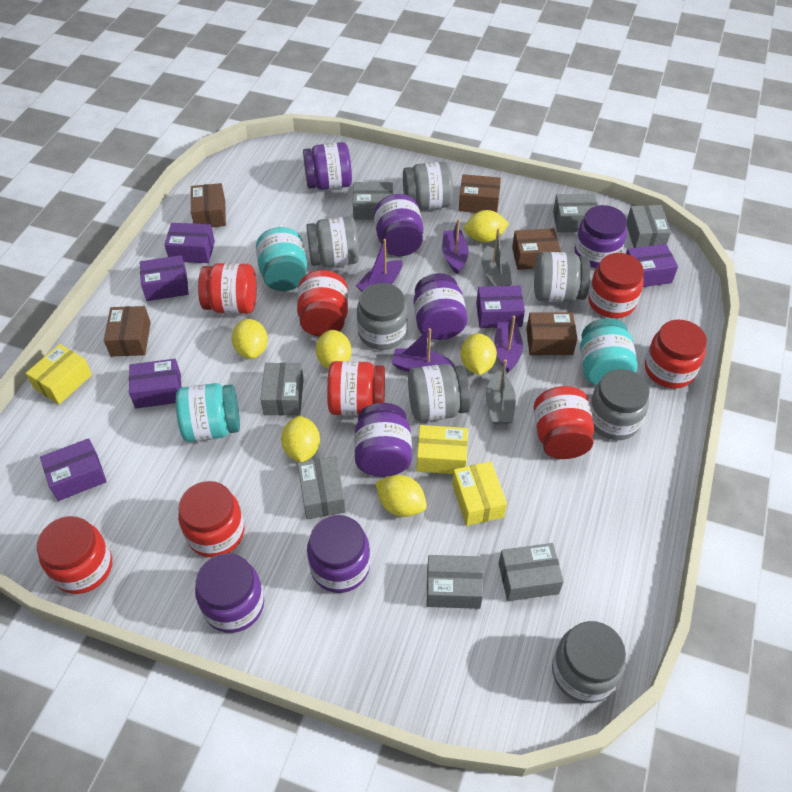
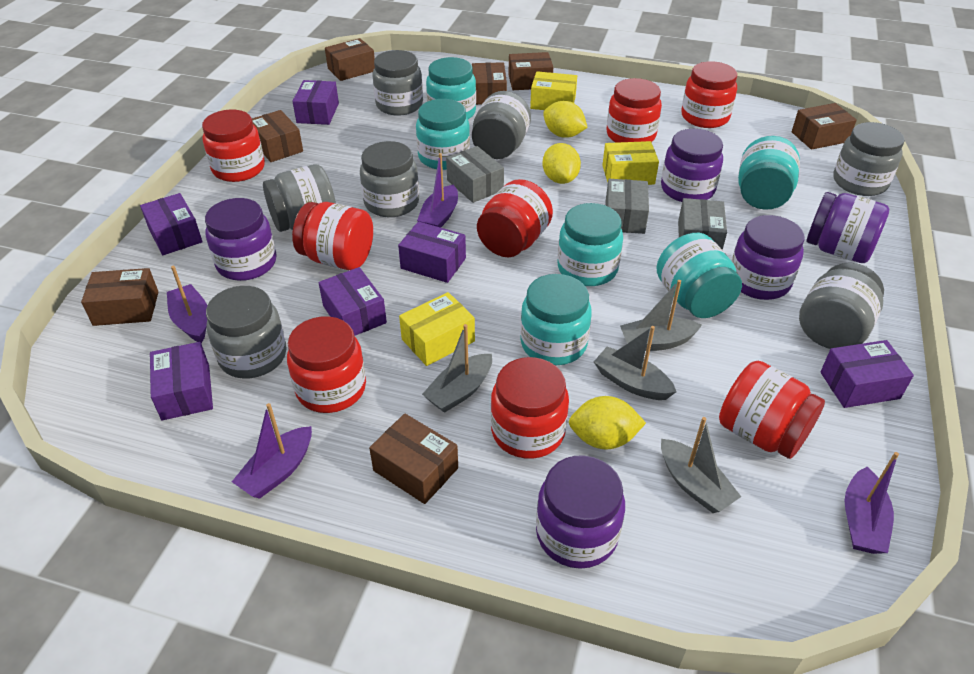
brown box: 5 -> 7
grey boat: 2 -> 4
grey box: 7 -> 3
purple jar: 7 -> 5
turquoise jar: 3 -> 6
yellow lemon: 6 -> 3

